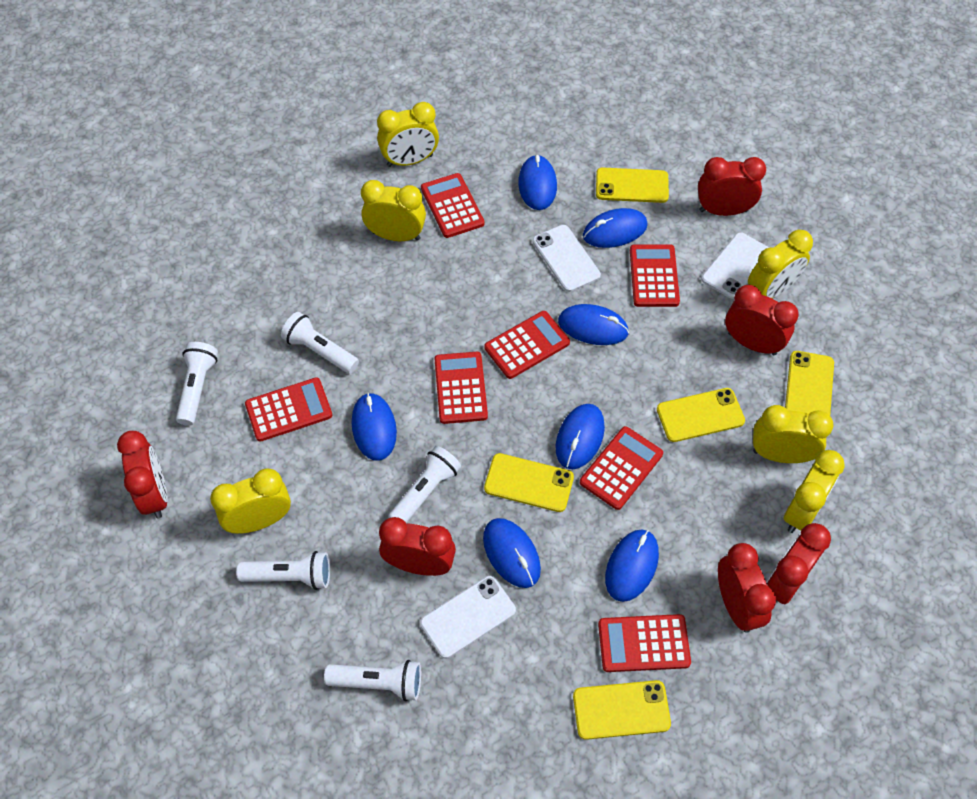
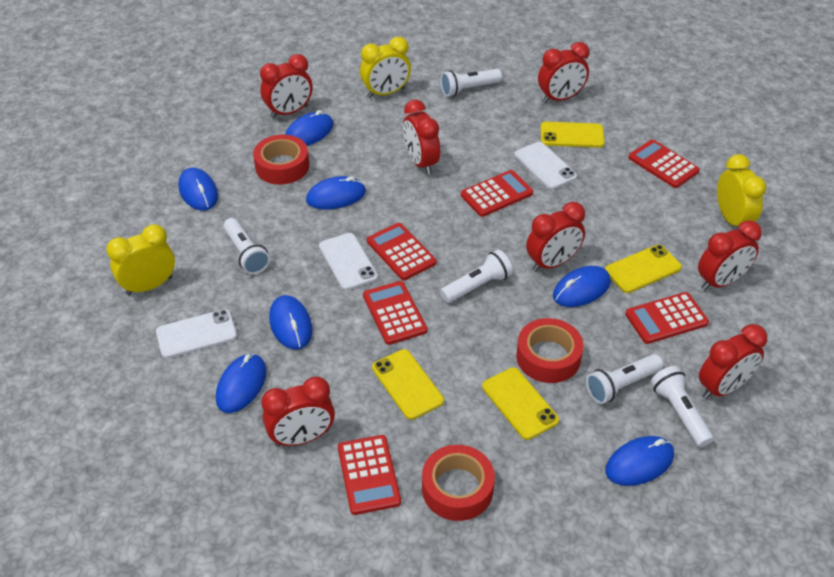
red calculator: 7 -> 6
red clock: 6 -> 7
red tape: 0 -> 3
yellow clock: 6 -> 3
yellow phone: 5 -> 4

